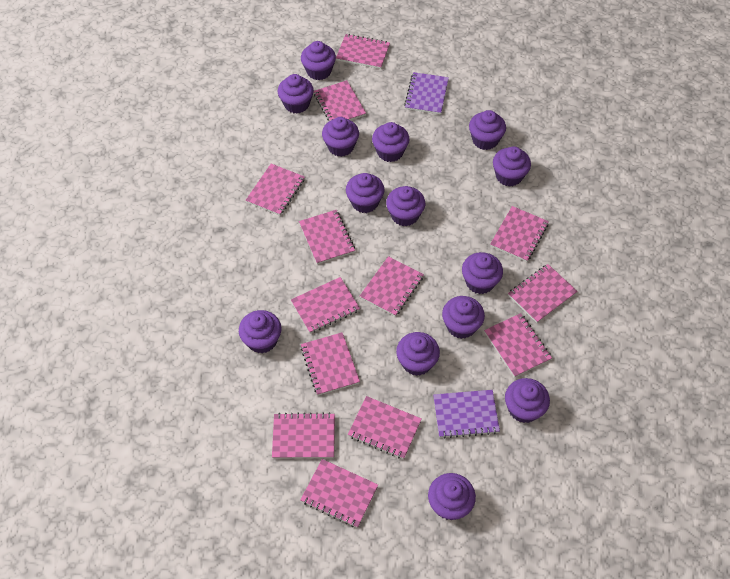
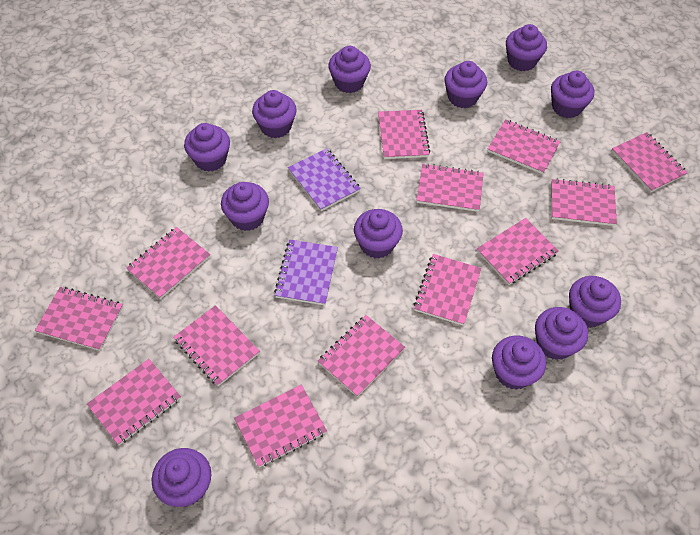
purple cupcake: 14 -> 12

